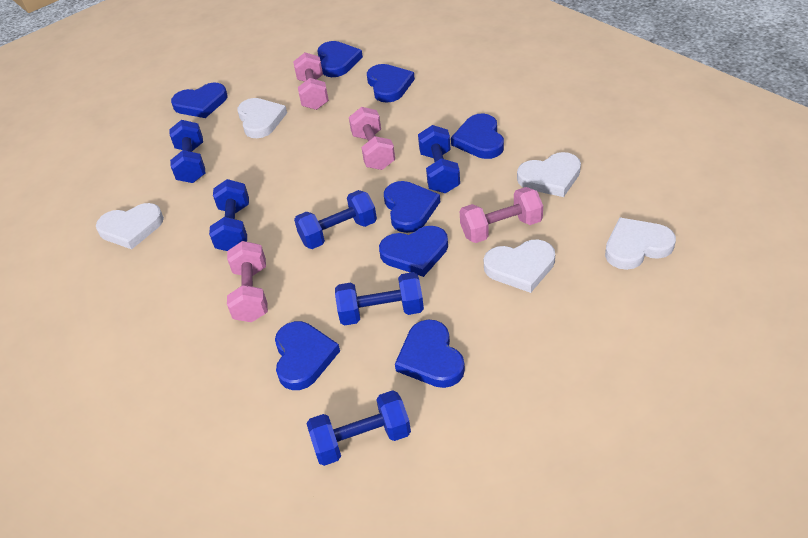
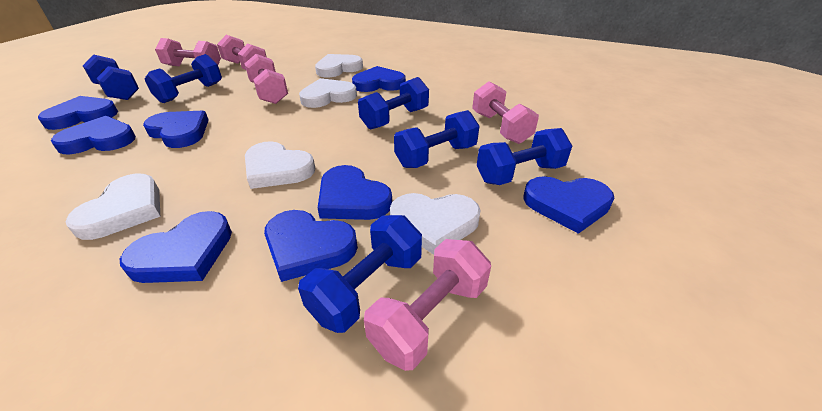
pink dumbbell: 4 -> 5

